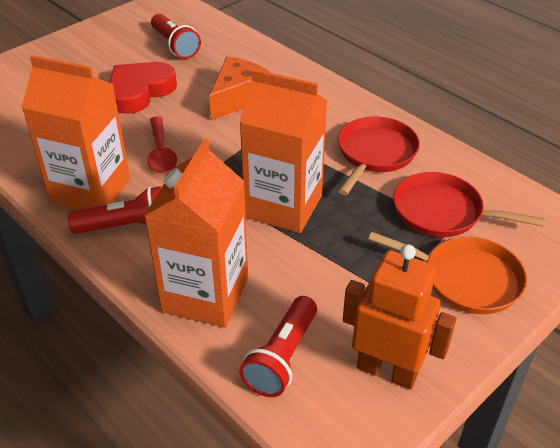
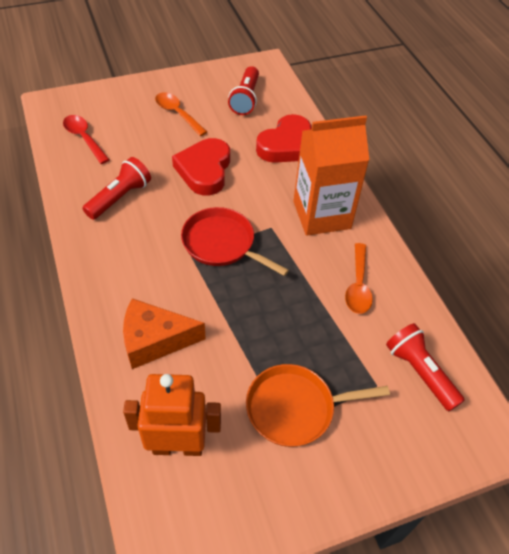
orange carton: 3 -> 1
orange spoon: 0 -> 2
red heart: 1 -> 2
red pan: 2 -> 1

